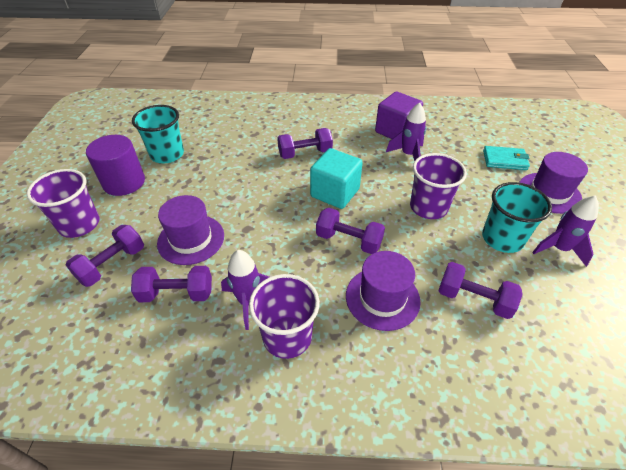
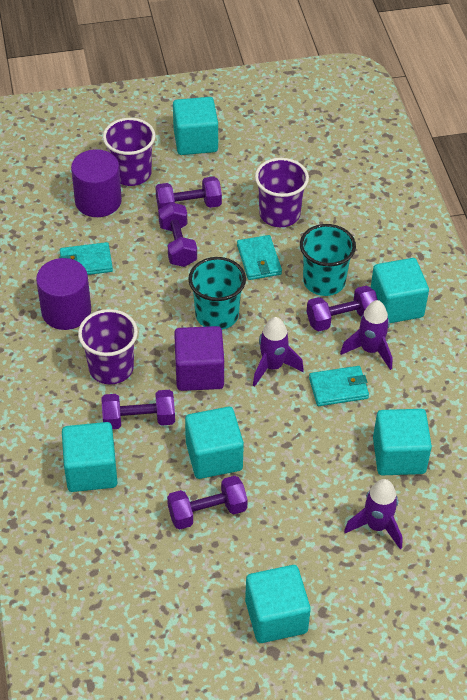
purple cylinder: 1 -> 2
purple hat: 3 -> 0
turquoise cube: 1 -> 6
turquoise wallet: 1 -> 3

